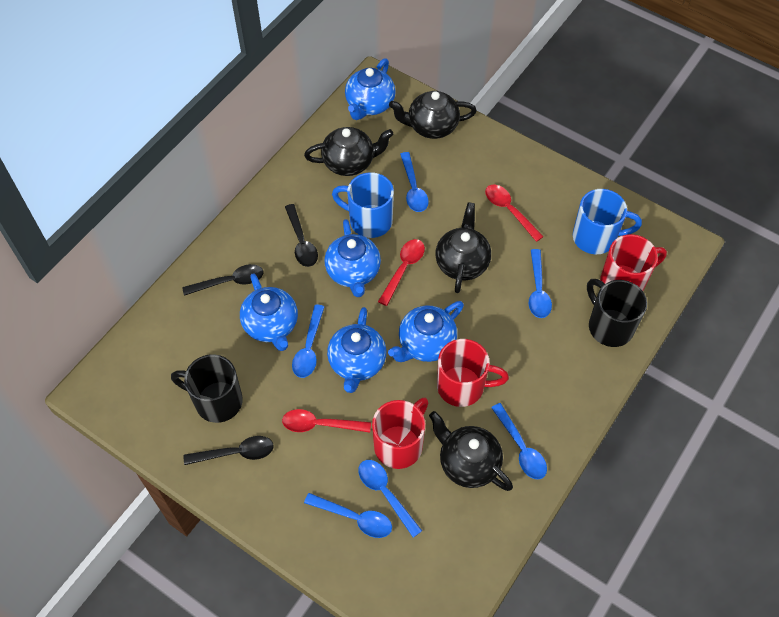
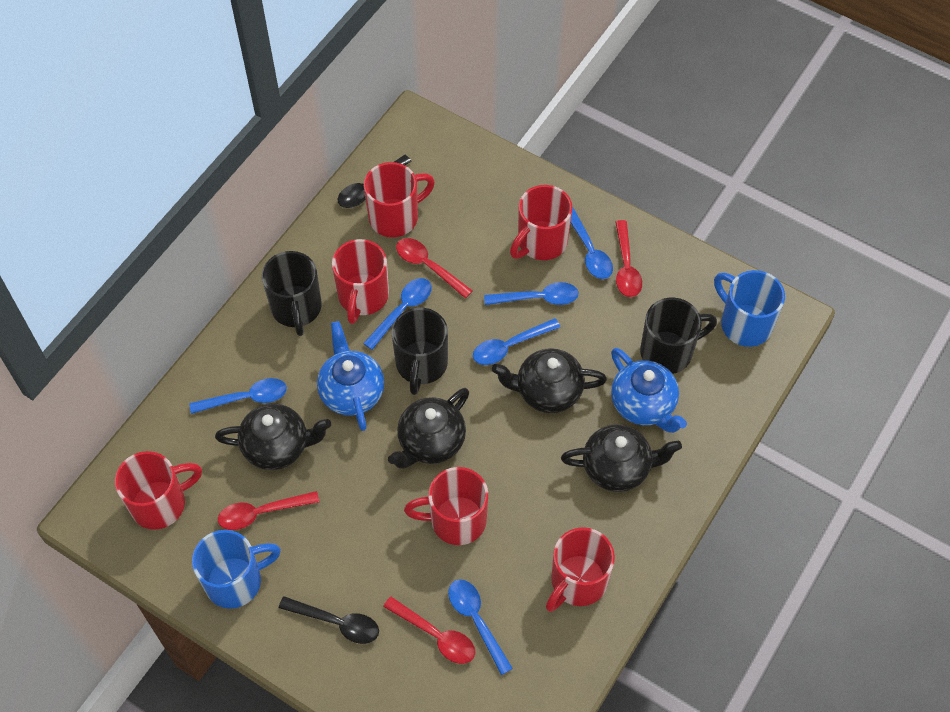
black mug: 2 -> 3
black spoon: 3 -> 2
blue teapot: 5 -> 2
red mug: 3 -> 6
red spoon: 3 -> 4

